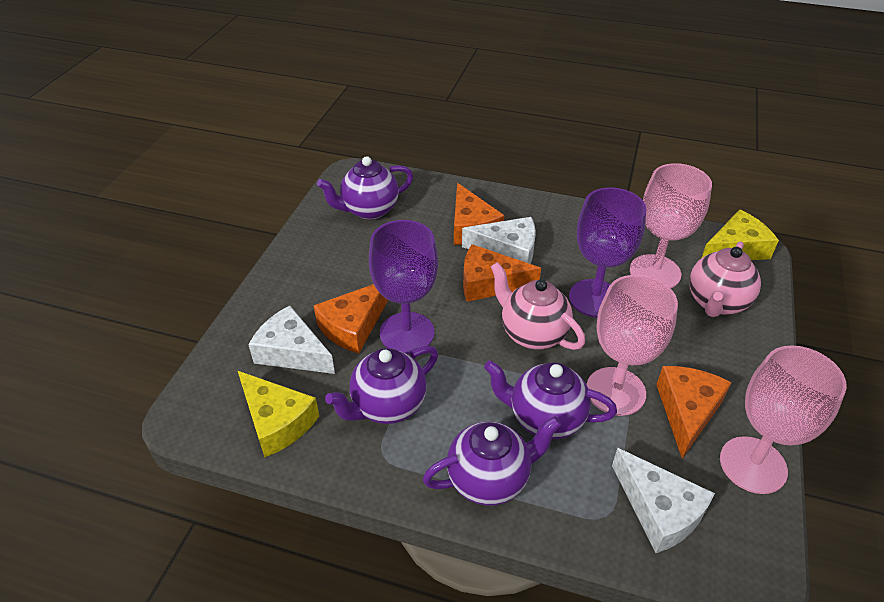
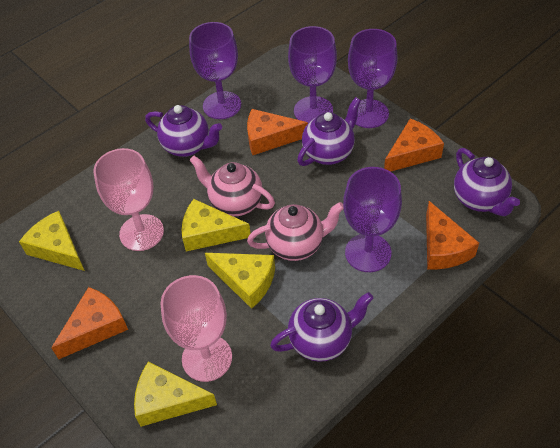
pink goblet: 3 -> 2
purple goblet: 2 -> 4
white cheese: 3 -> 0
yellow cheese: 2 -> 4

